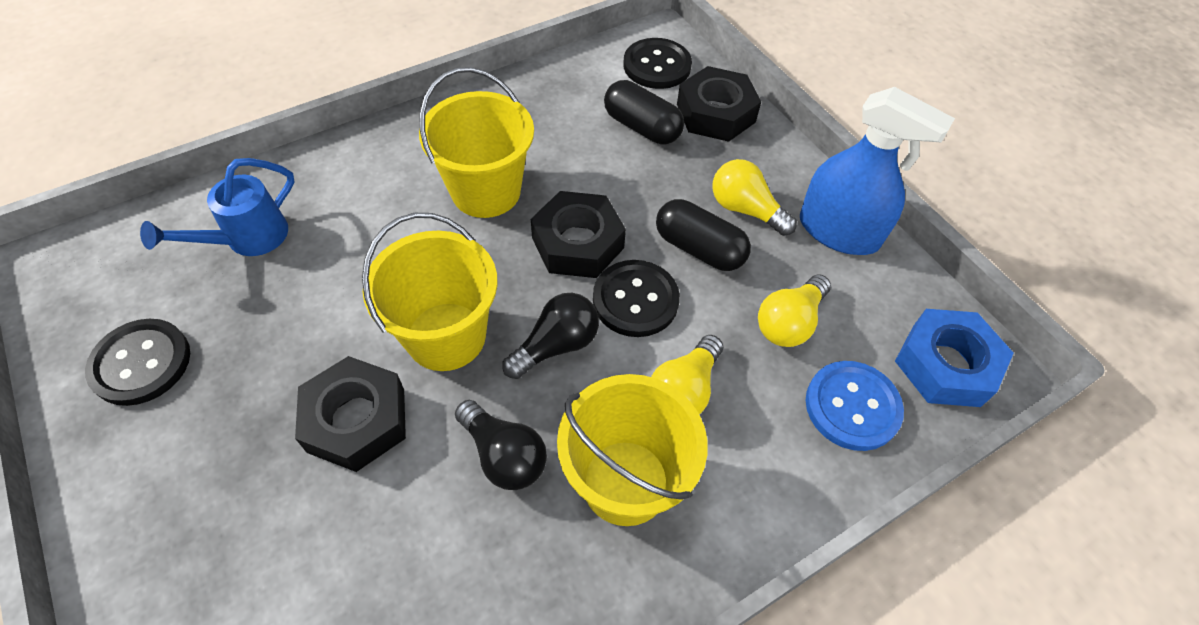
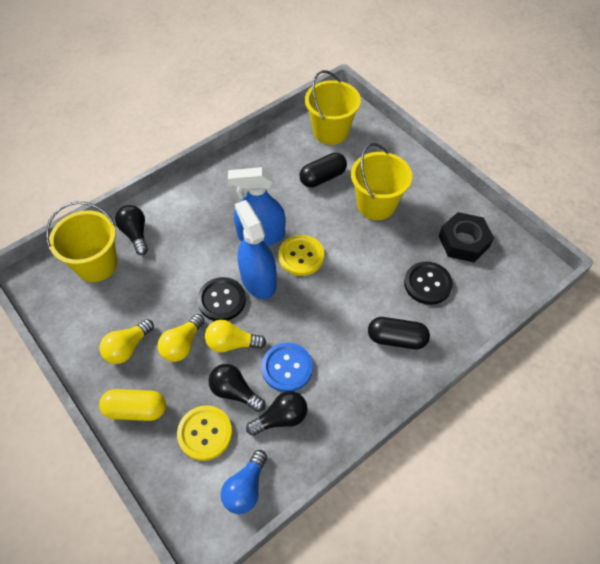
black button: 3 -> 2
black light bulb: 2 -> 3
black nut: 3 -> 1
blue light bulb: 0 -> 1
blue nut: 1 -> 0
blue spray bottle: 1 -> 2
blue watering can: 1 -> 0
yellow button: 0 -> 2
yellow capsule: 0 -> 1

